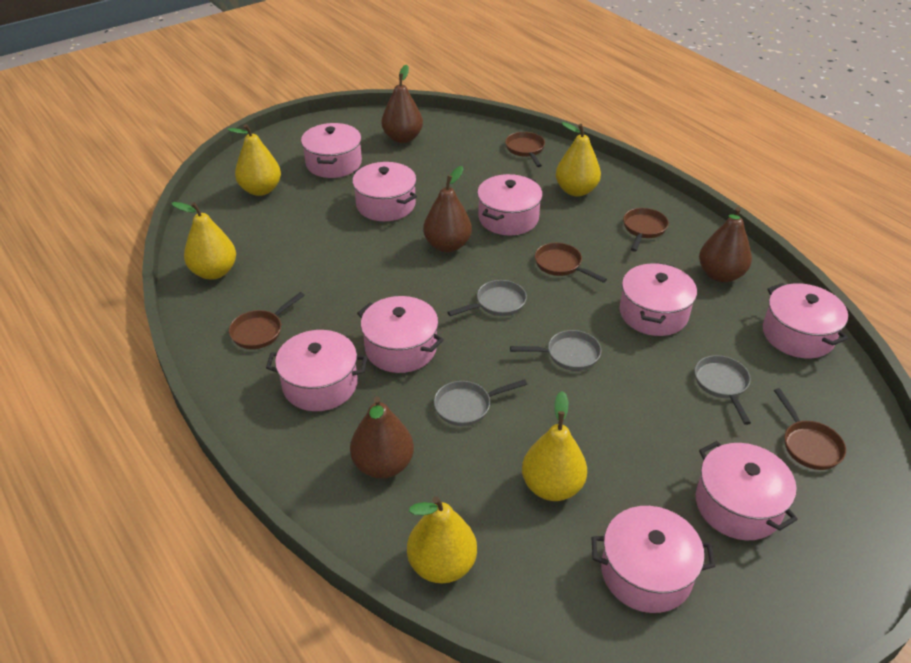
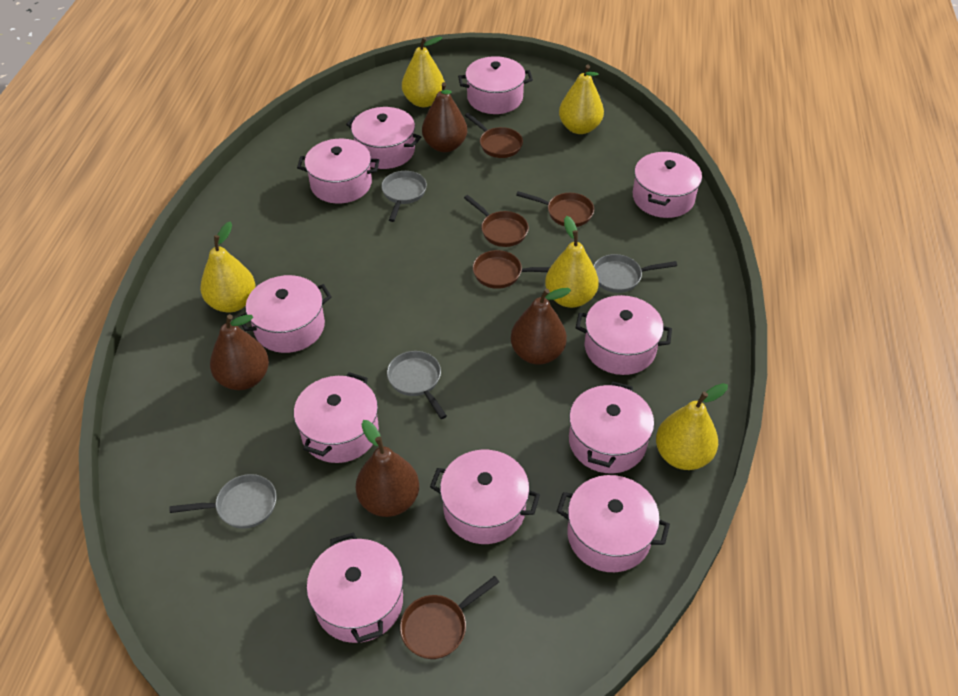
pink pot: 9 -> 11

